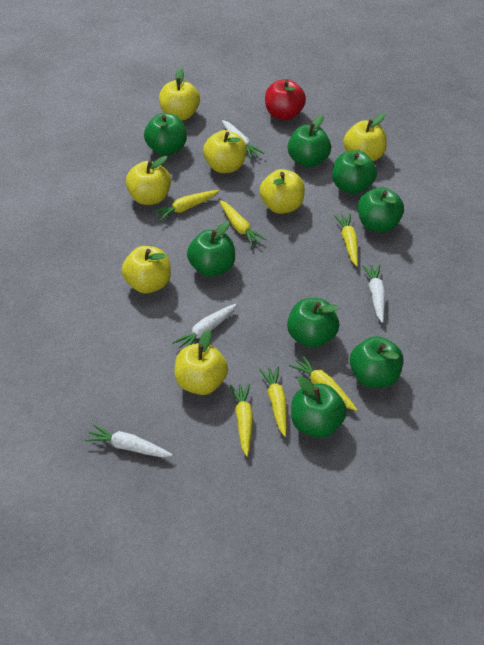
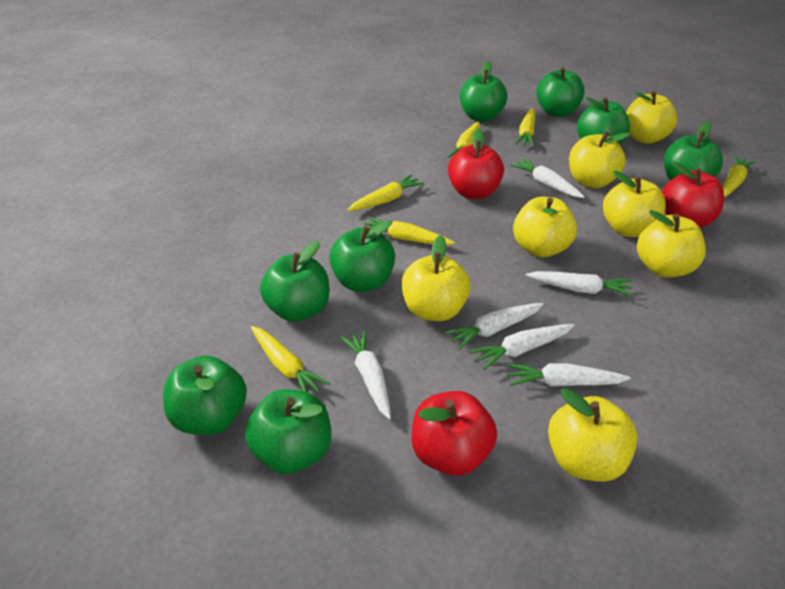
red apple: 1 -> 3
white carrot: 4 -> 6

